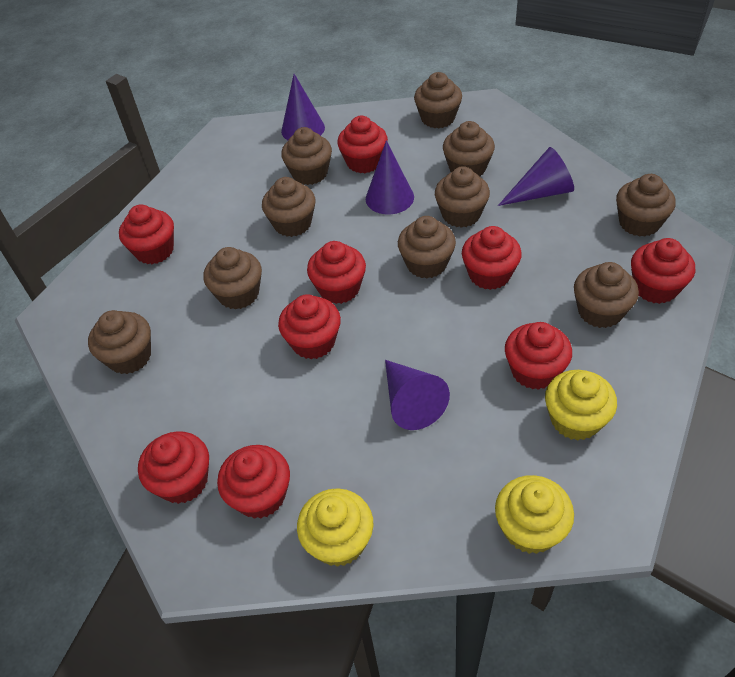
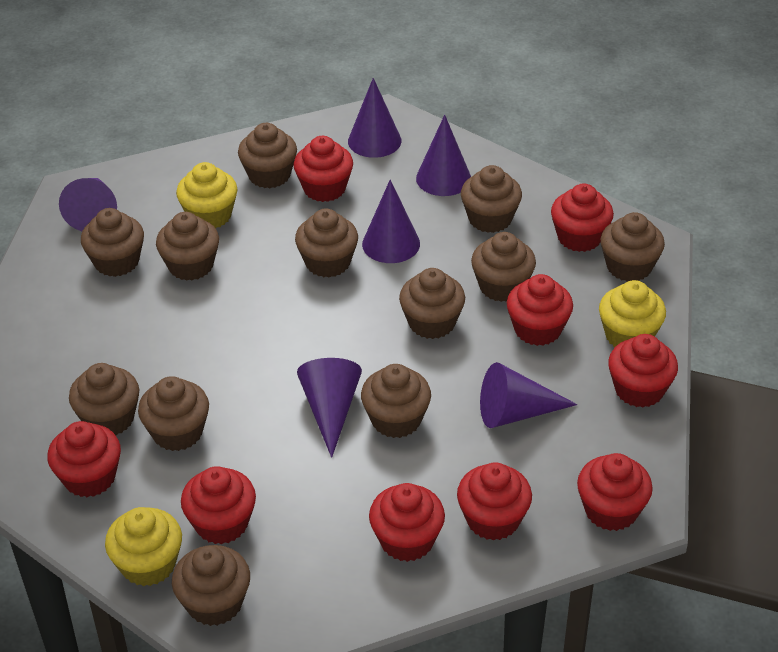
brown cupcake: 10 -> 12
purple cone: 4 -> 6

